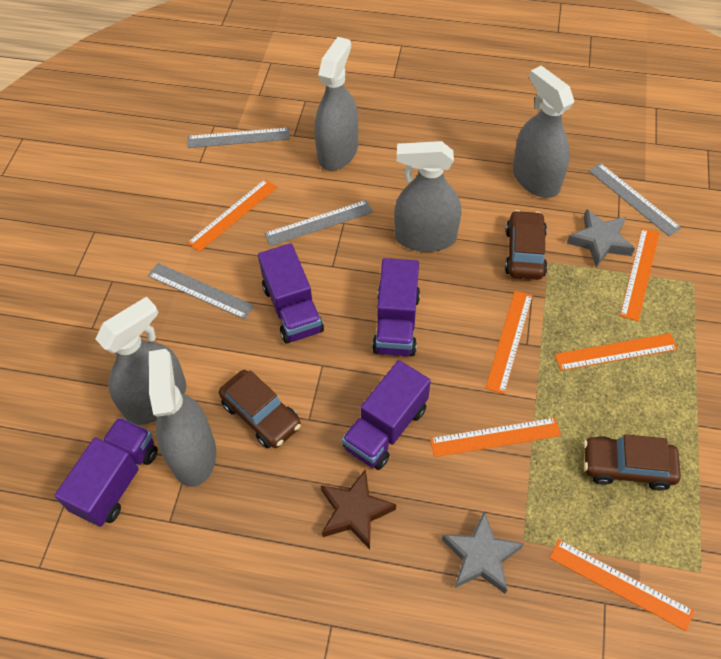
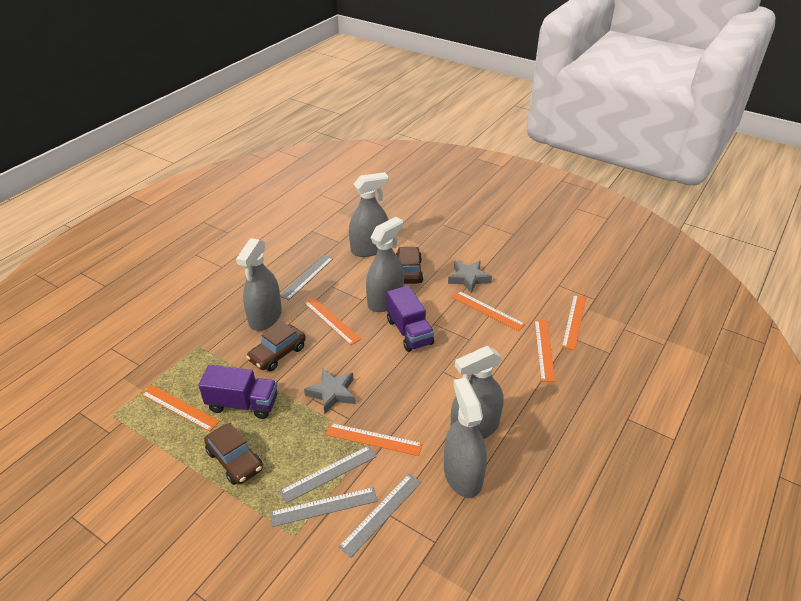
brown star: 1 -> 0
purple truck: 4 -> 2

